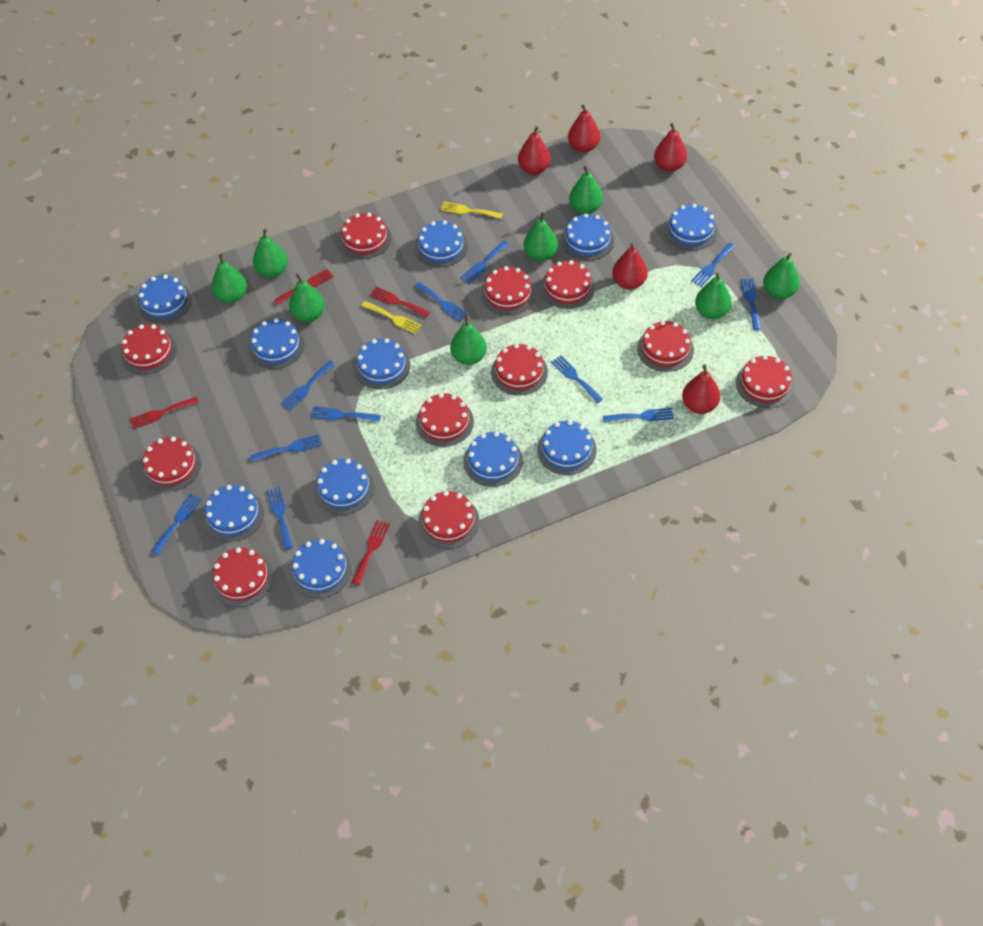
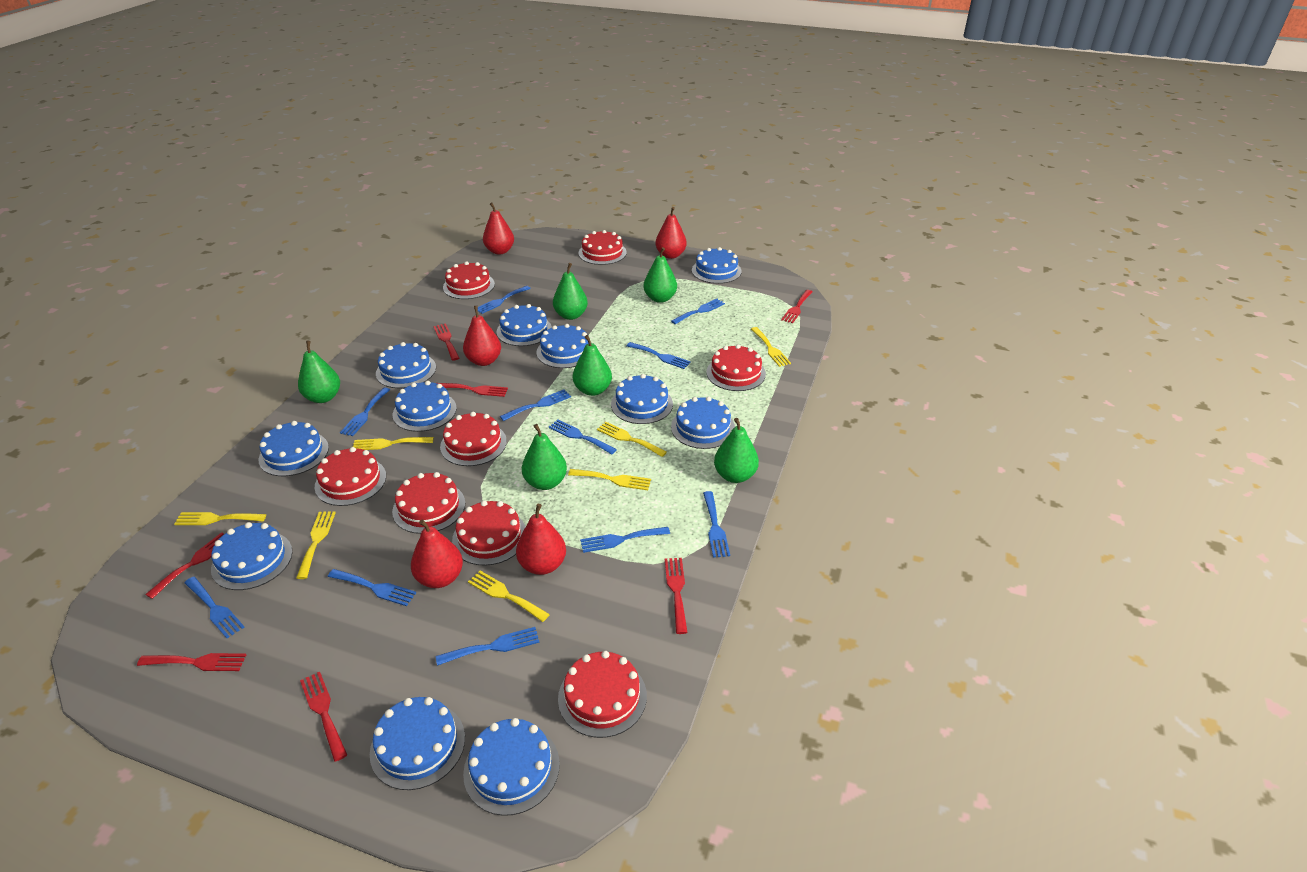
green pear: 8 -> 6
red cake: 11 -> 8
red fork: 4 -> 7
yellow fork: 2 -> 7

